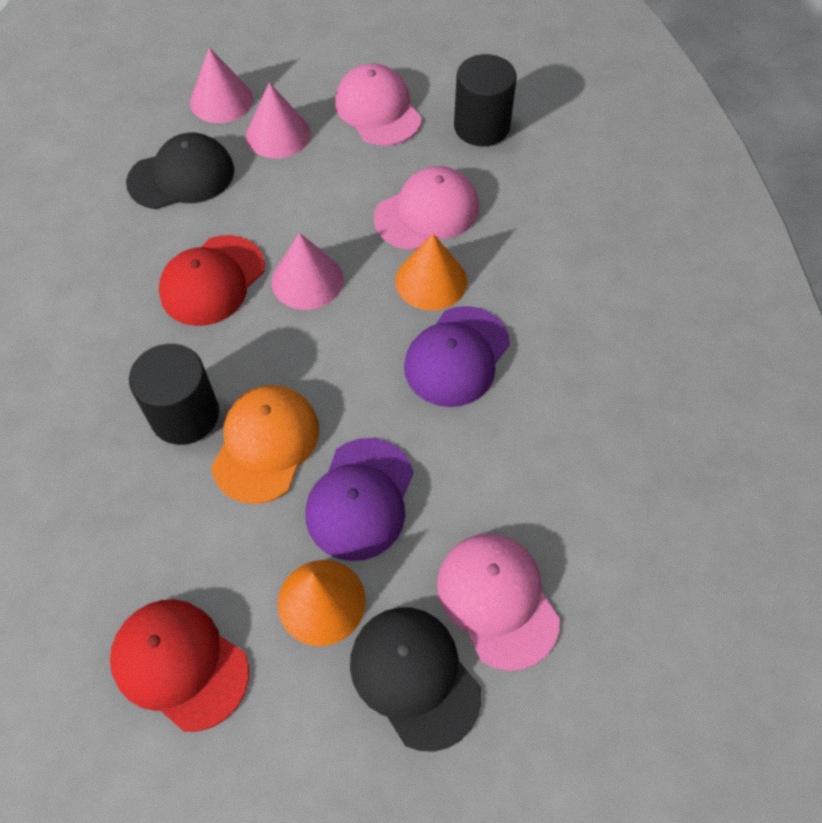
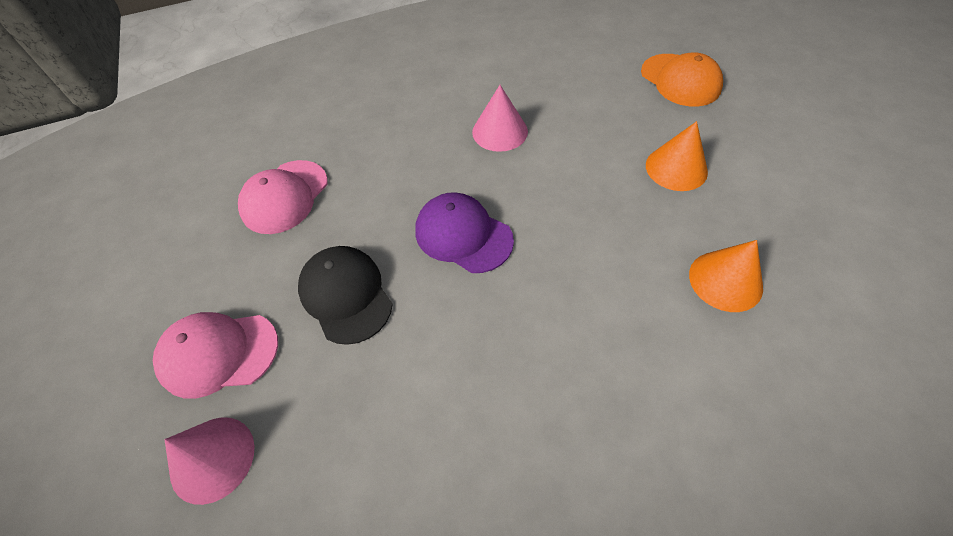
black cap: 2 -> 1
black cylinder: 2 -> 0
pink cap: 3 -> 2
pink cone: 3 -> 2
purple cap: 2 -> 1
red cap: 2 -> 0

